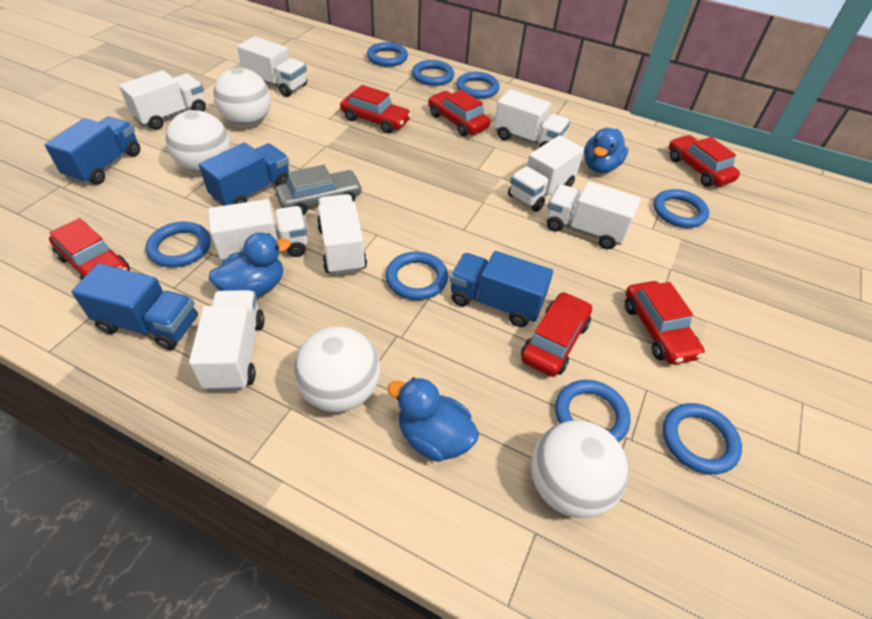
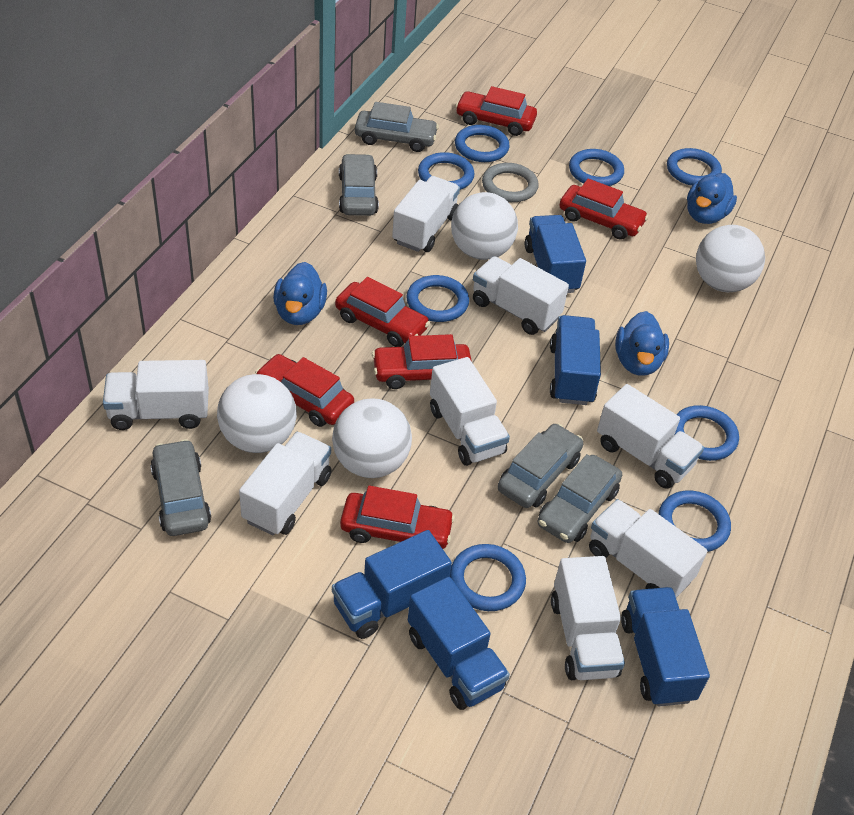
blue truck: 4 -> 5
grey car: 1 -> 5
grey ring: 0 -> 1

